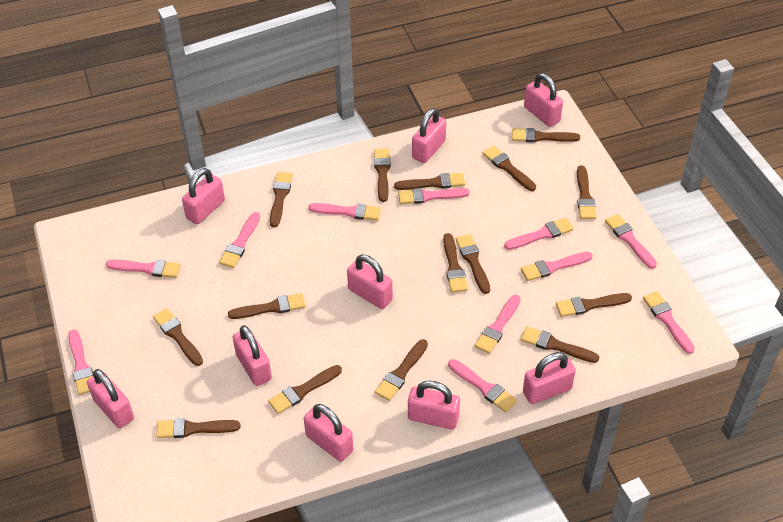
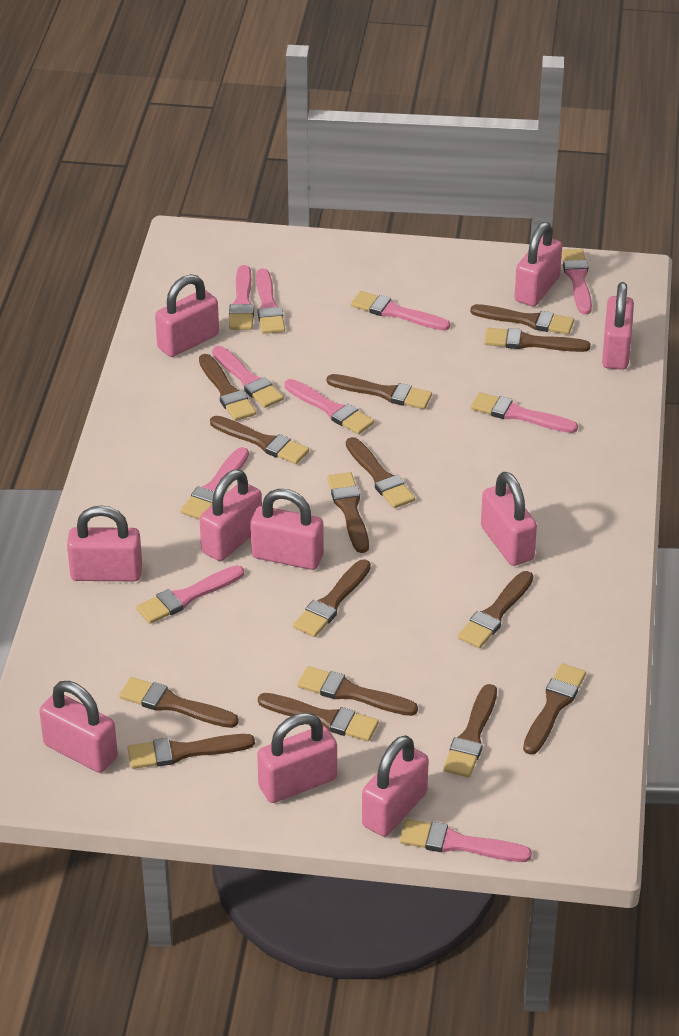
pink brush: 11 -> 10
pink padlock: 9 -> 10

